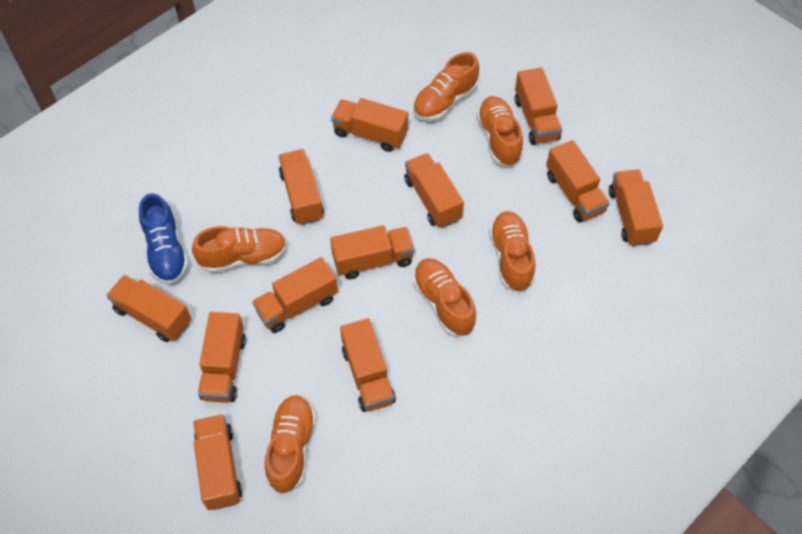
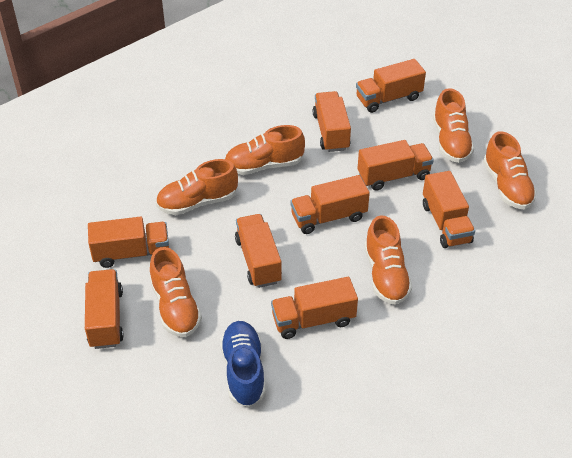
orange truck: 12 -> 9

